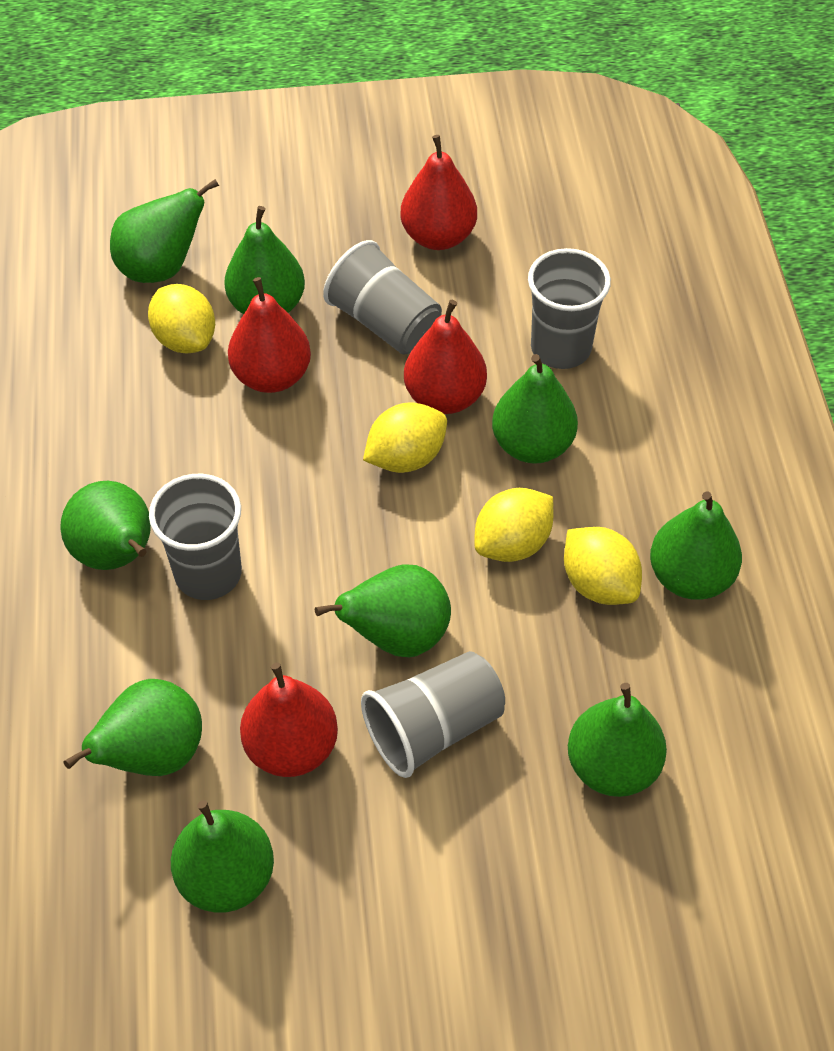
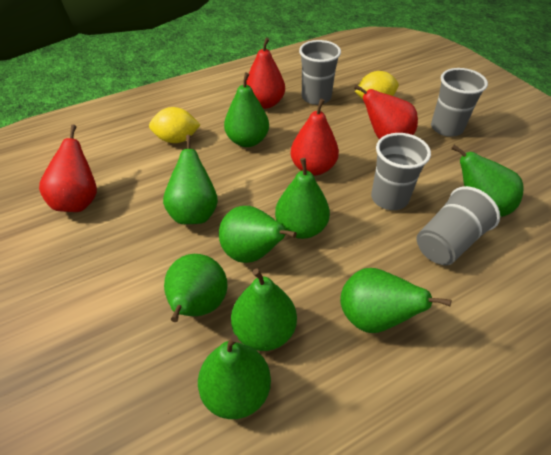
yellow lemon: 4 -> 2

